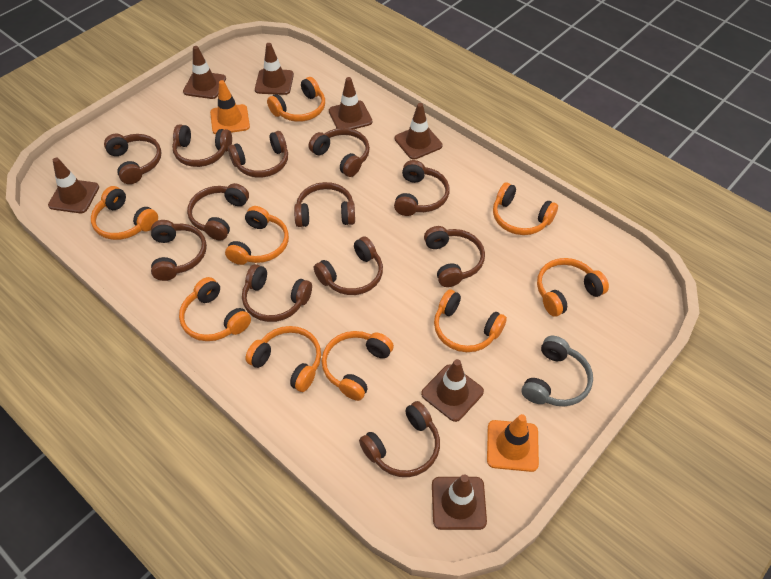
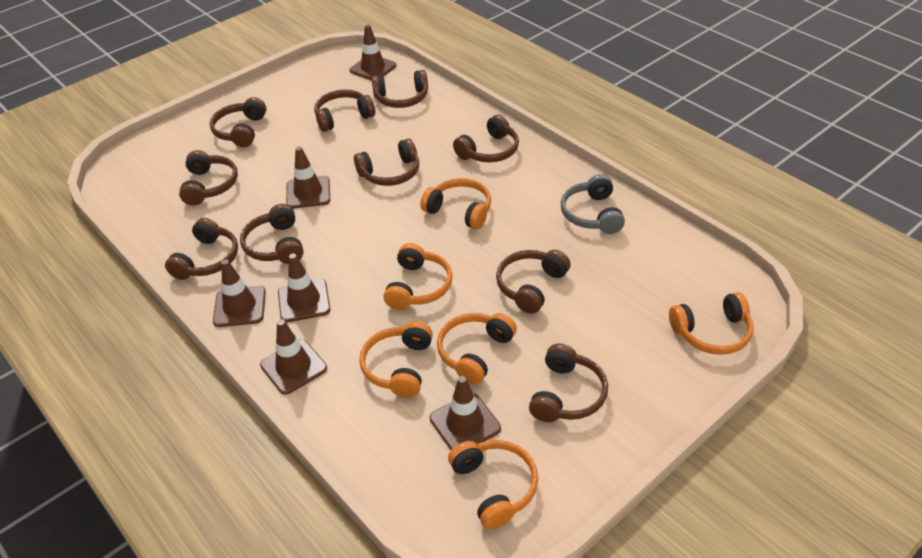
brown headphones: 12 -> 10
brown traffic cone: 7 -> 6
orange headphones: 9 -> 6
orange traffic cone: 2 -> 0

